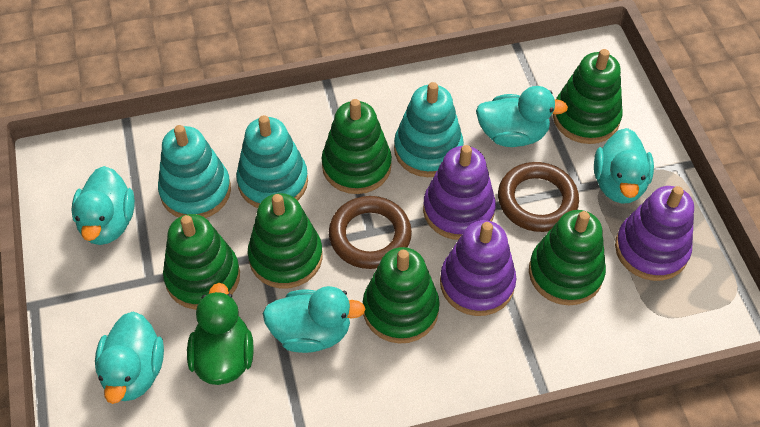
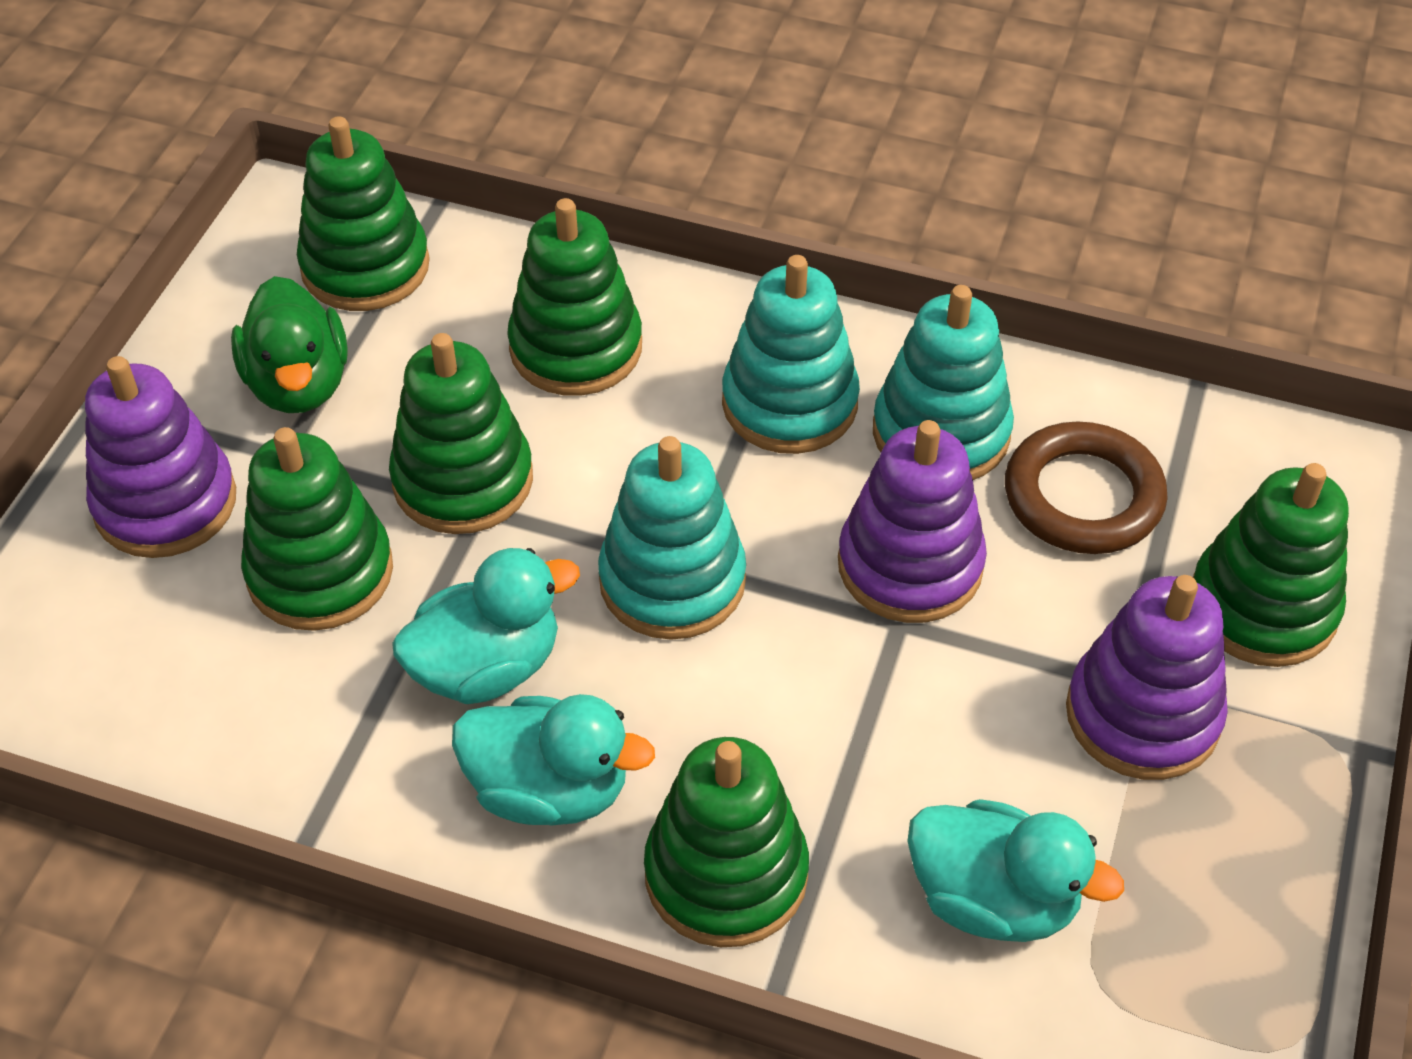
brown ring: 2 -> 1
turquoise duck: 5 -> 3

